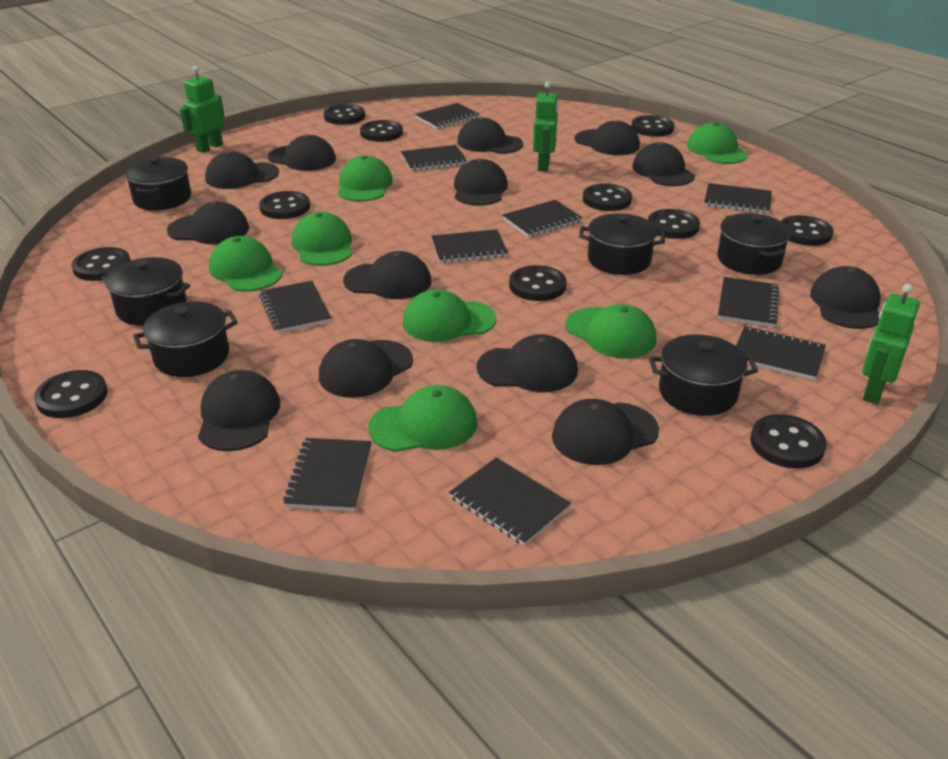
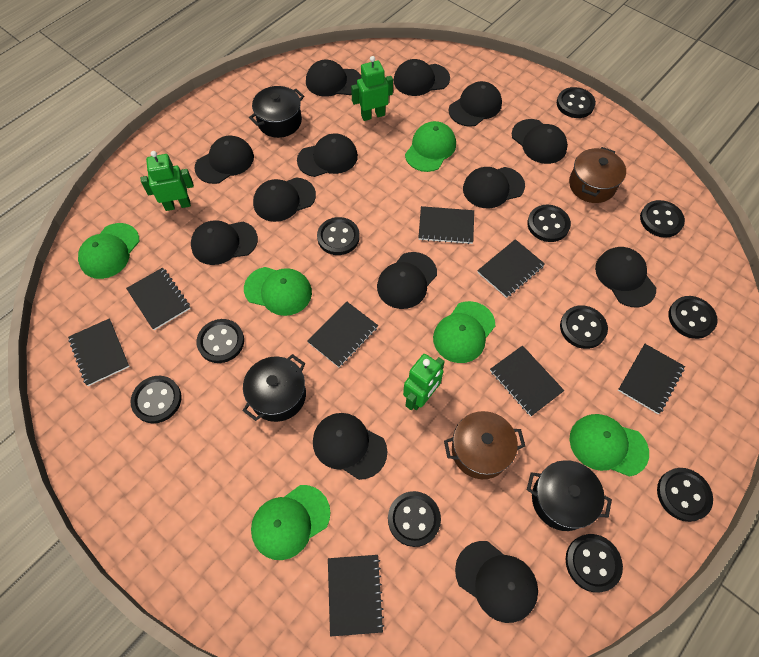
black notebook: 10 -> 8
black pot: 6 -> 3
brown pot: 0 -> 2
green cap: 7 -> 6

